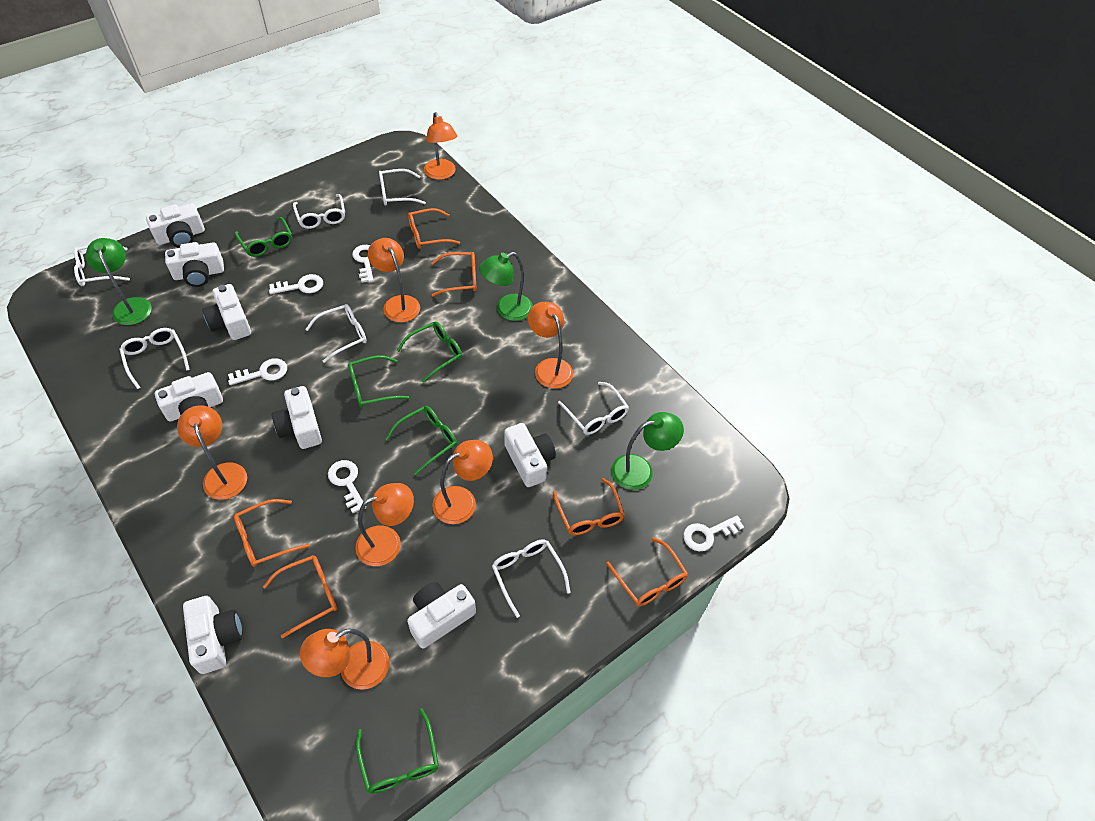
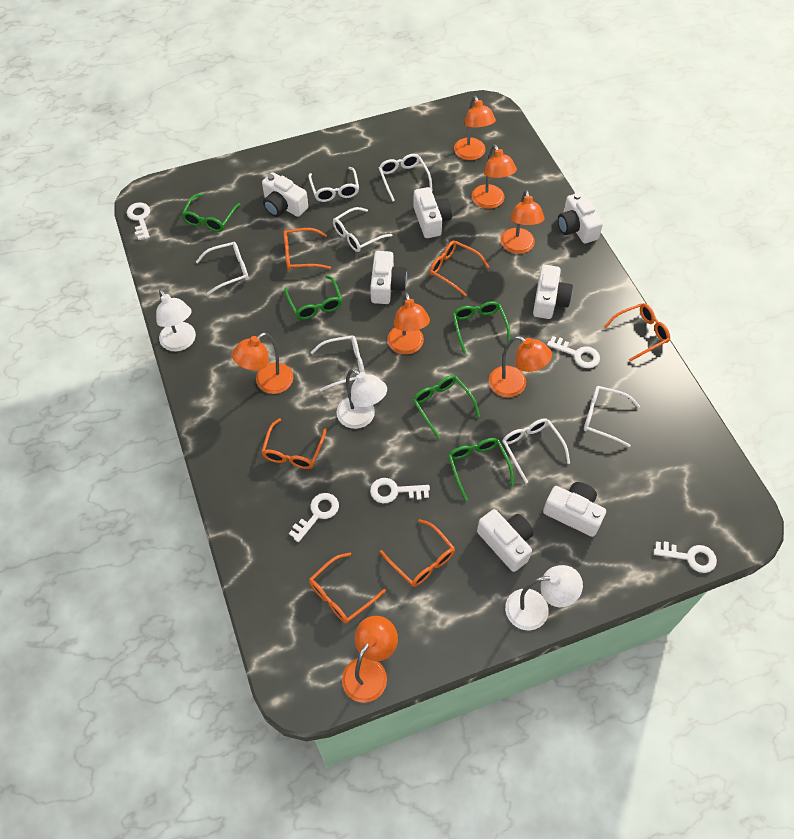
green lamp: 3 -> 0
white camera: 8 -> 7
white lamp: 0 -> 3

